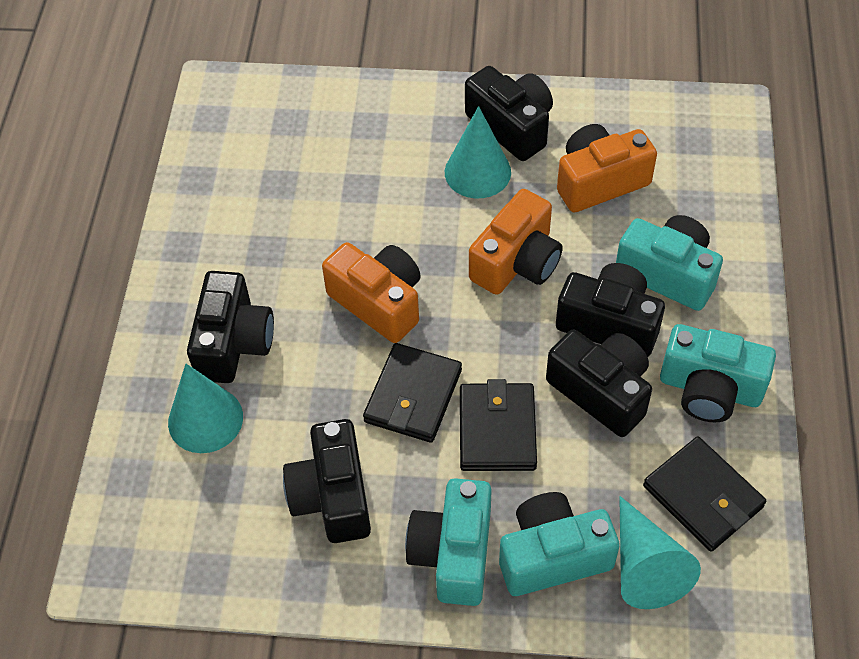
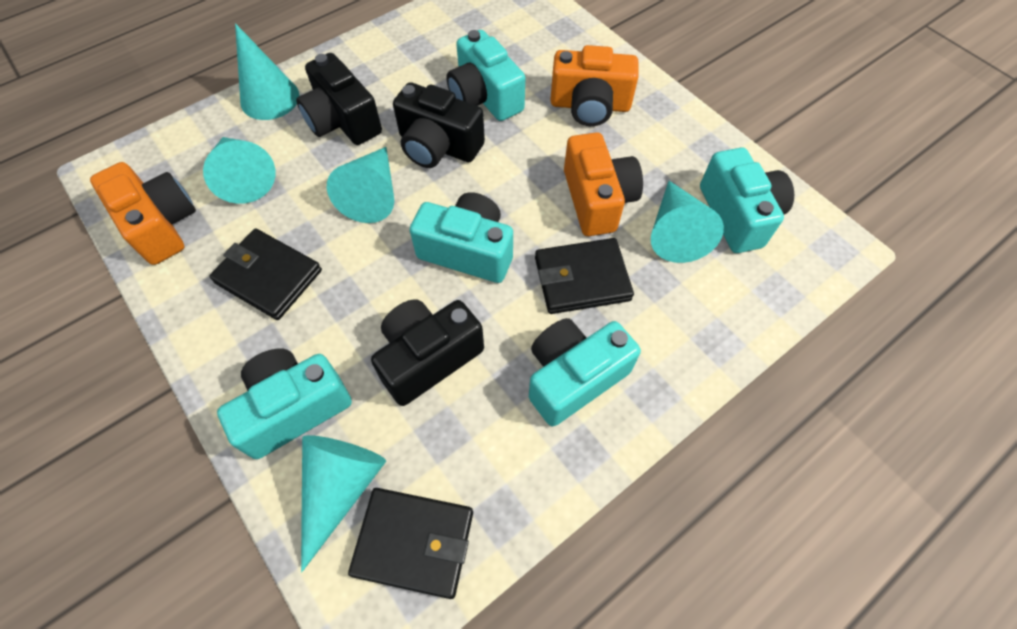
black camera: 5 -> 3
turquoise camera: 4 -> 5
turquoise cone: 3 -> 5

